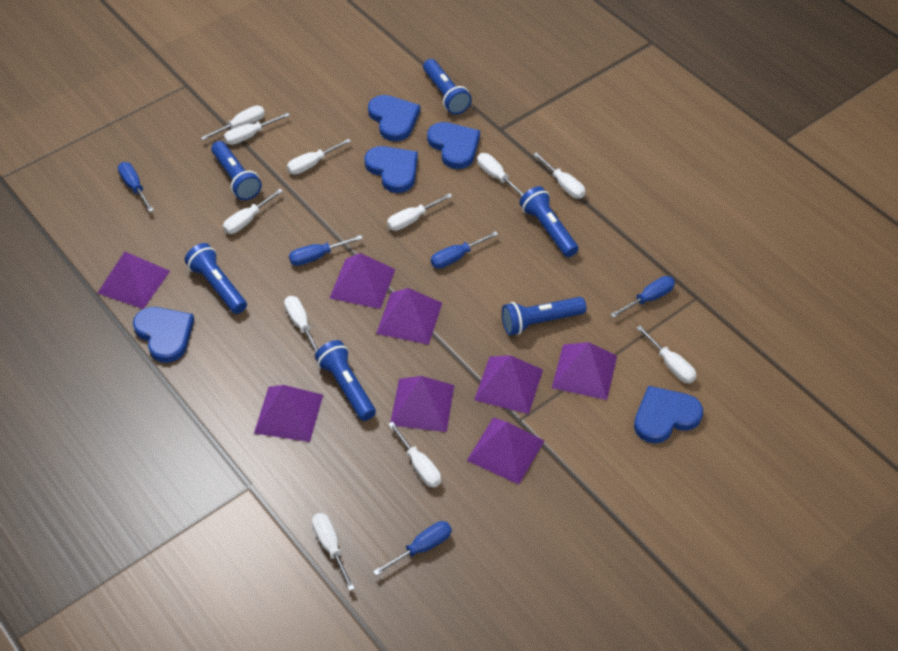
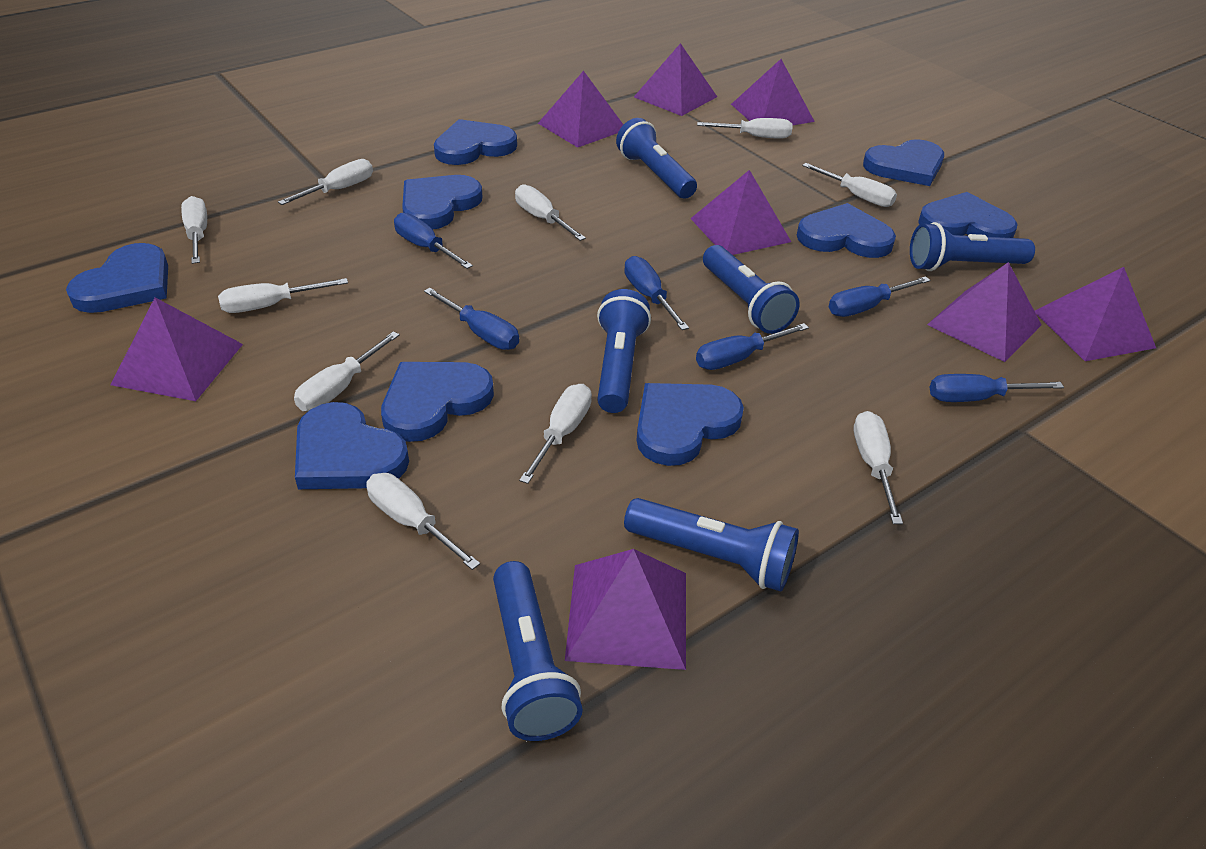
blue heart: 5 -> 9
blue screwdriver: 5 -> 6
white screwdriver: 11 -> 10

